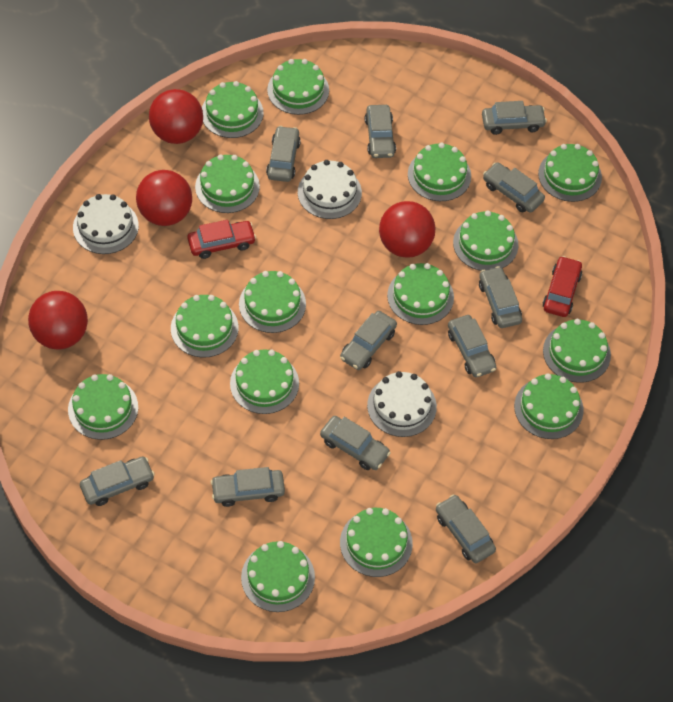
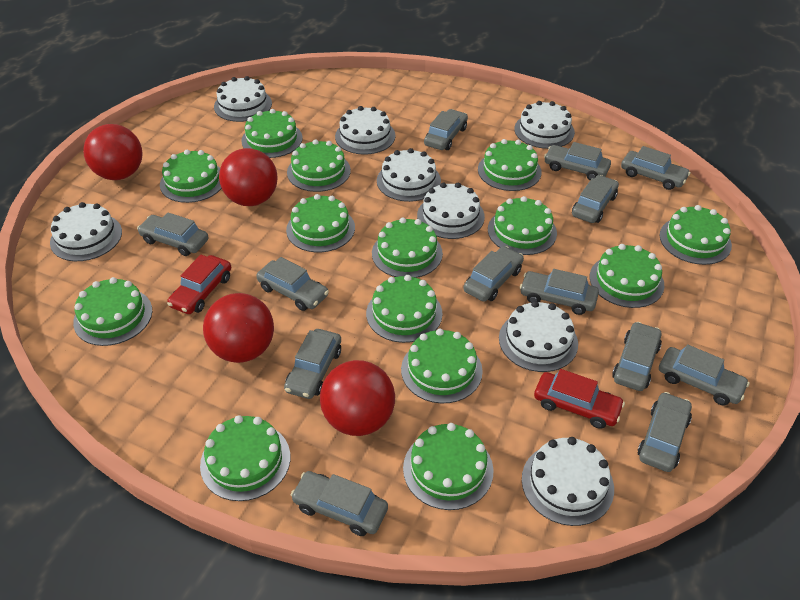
green cake: 15 -> 14
grey car: 11 -> 13
white cake: 3 -> 8

